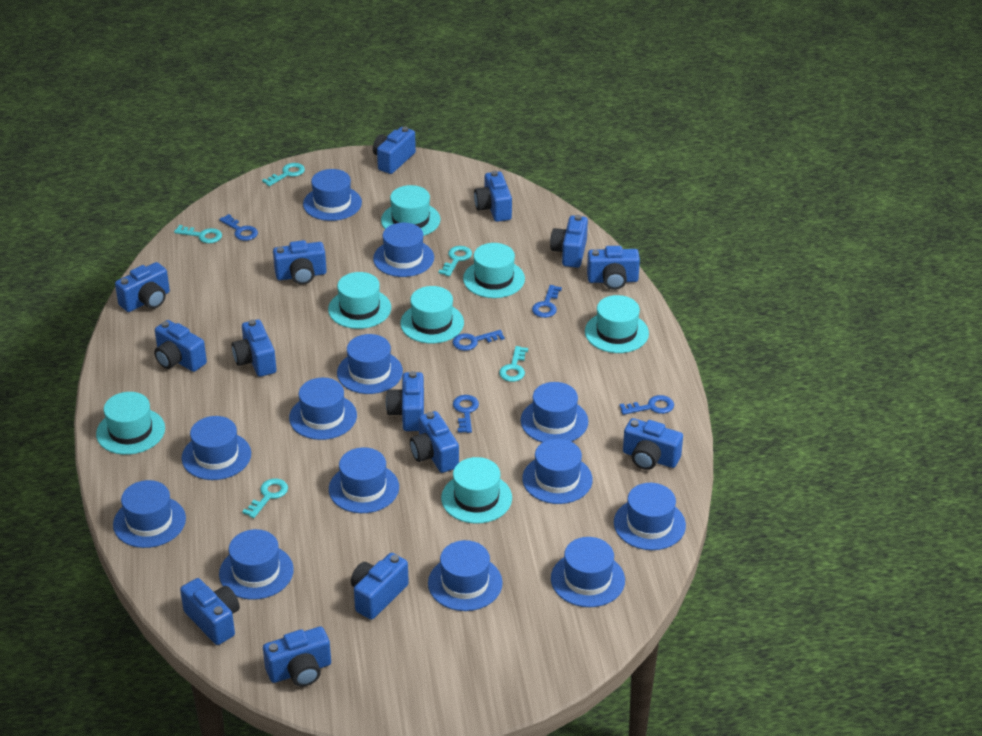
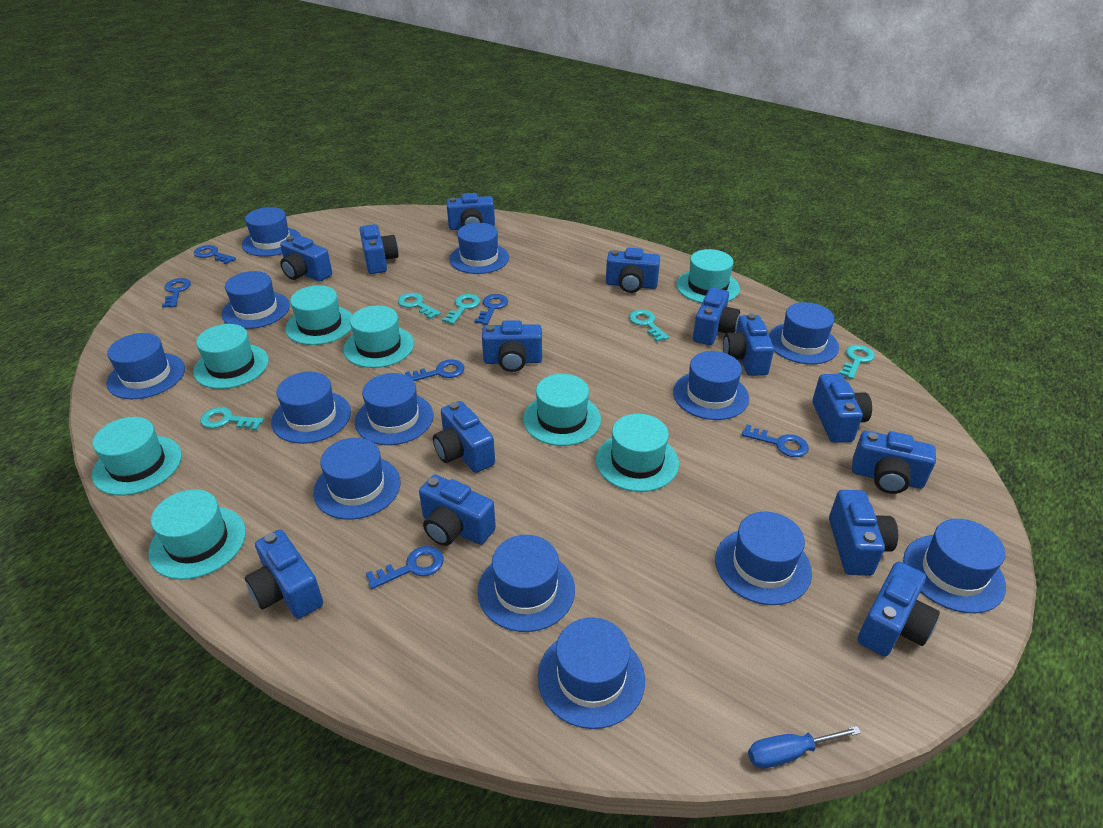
blue key: 5 -> 6
blue screwdriver: 0 -> 1
turquoise hat: 7 -> 8

